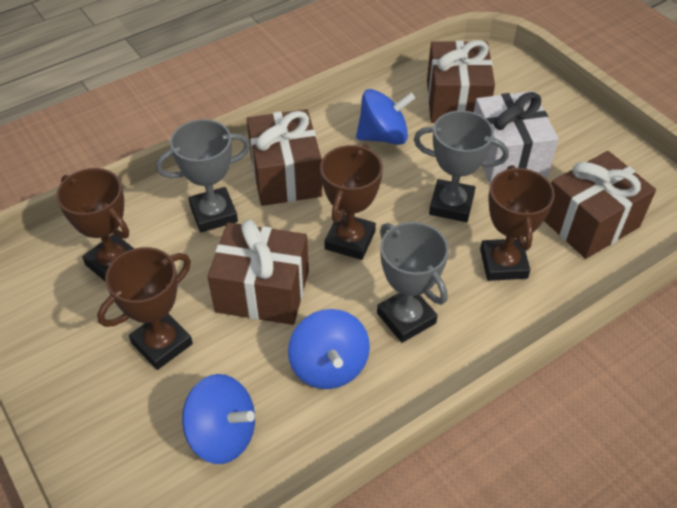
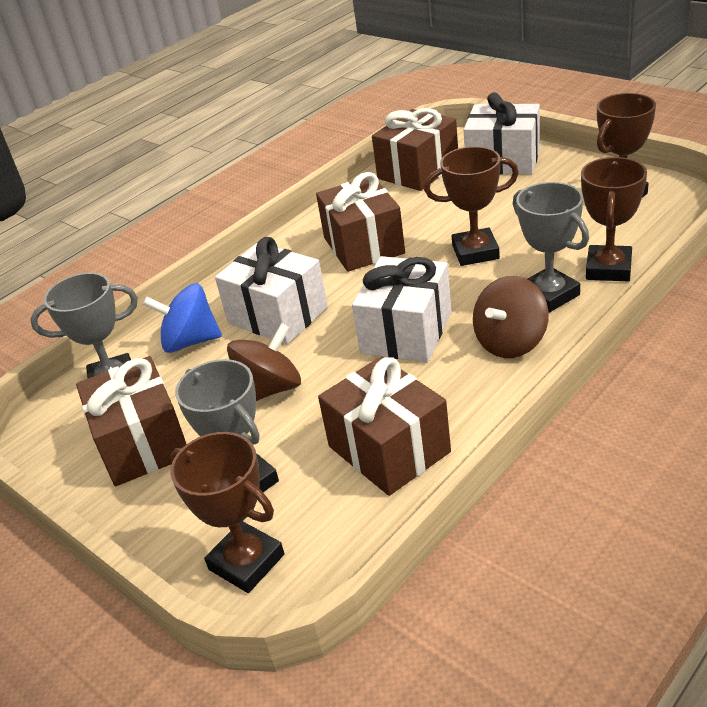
blue spinning top: 3 -> 1
brown spinning top: 0 -> 2
white gift: 1 -> 3

